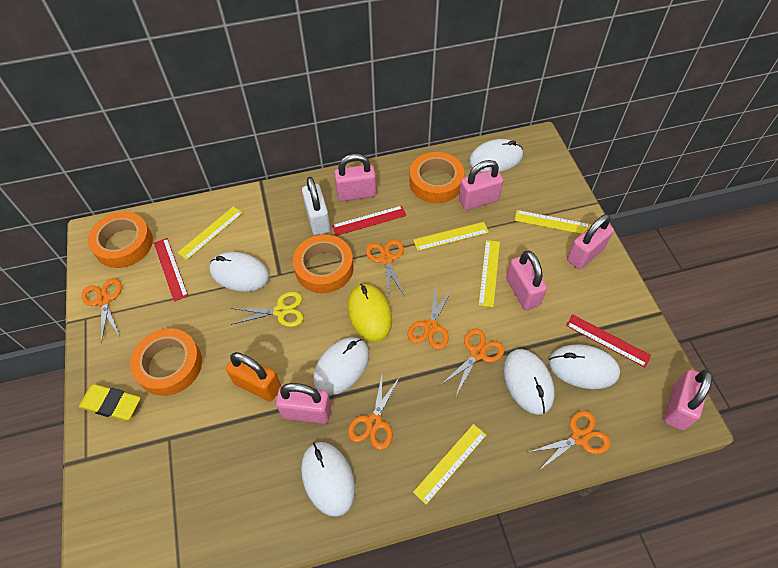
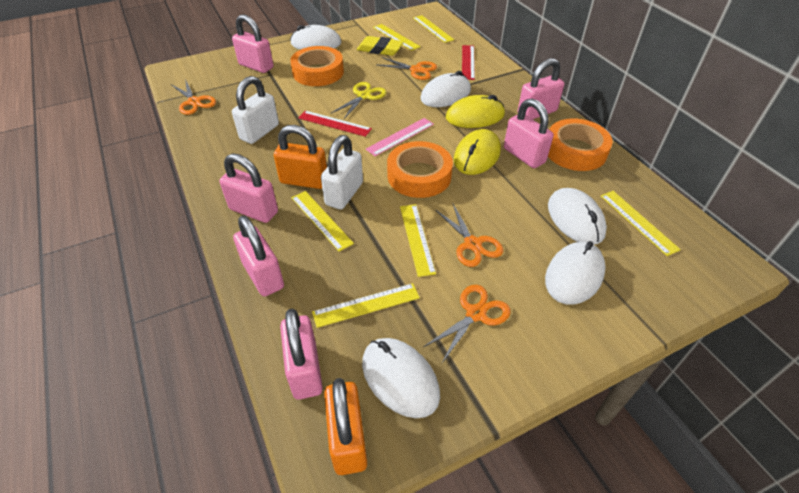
orange padlock: 1 -> 2
orange scissors: 6 -> 4
orange tape: 4 -> 3
pink ruler: 0 -> 1
red ruler: 3 -> 2
white mouse: 6 -> 5
white padlock: 1 -> 2
yellow mouse: 1 -> 2
yellow ruler: 5 -> 6

